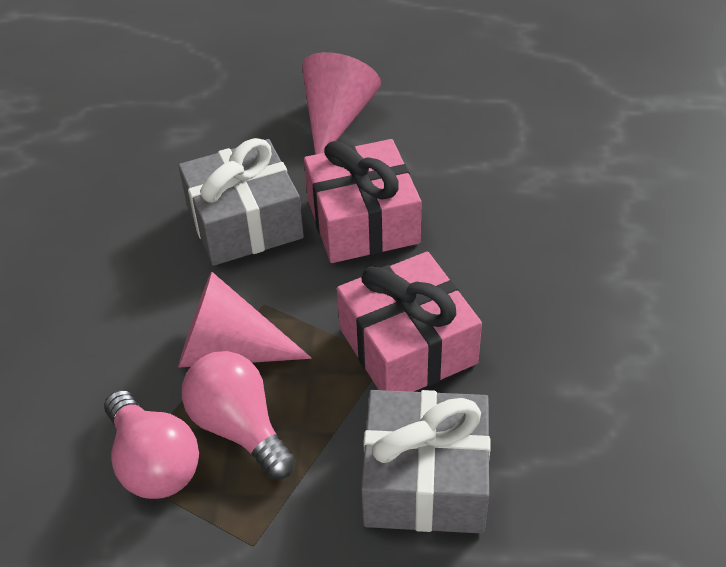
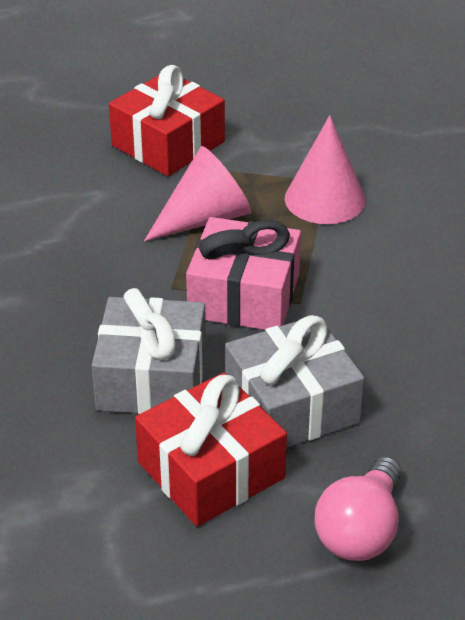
pink gift: 2 -> 1
pink light bulb: 2 -> 1
red gift: 0 -> 2

